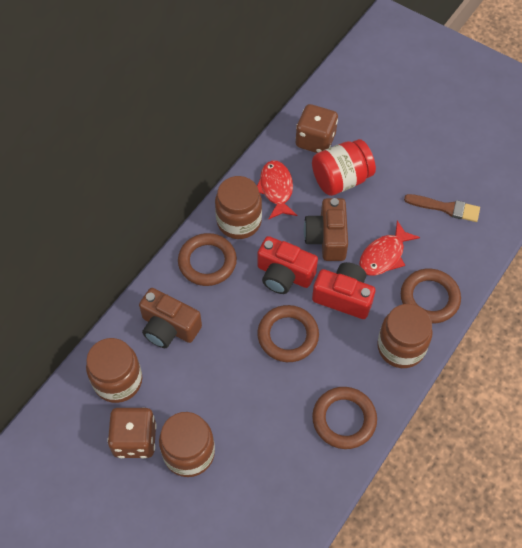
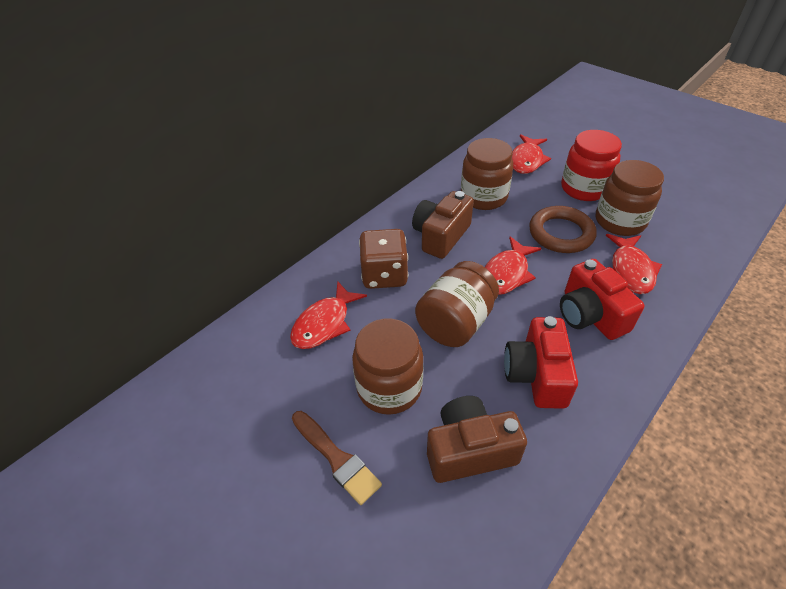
brown dice: 2 -> 1
brown ring: 4 -> 1
red fish: 2 -> 4

